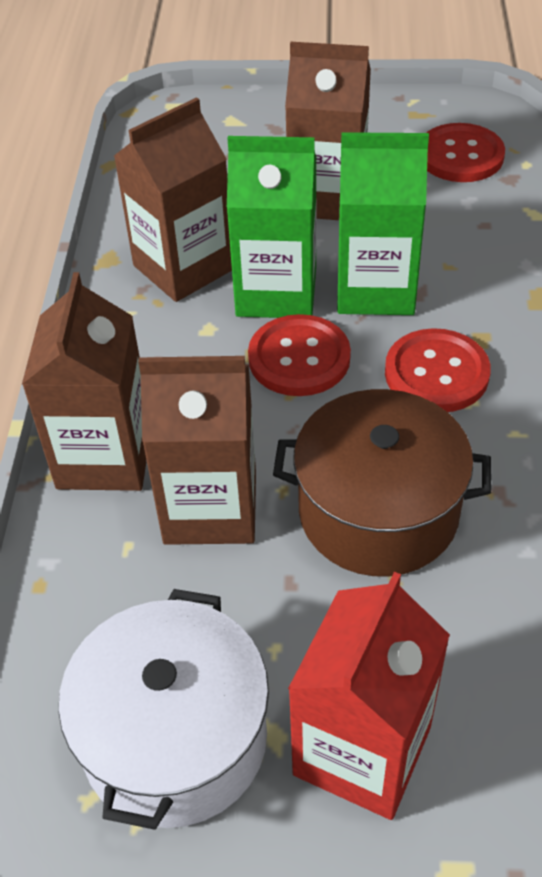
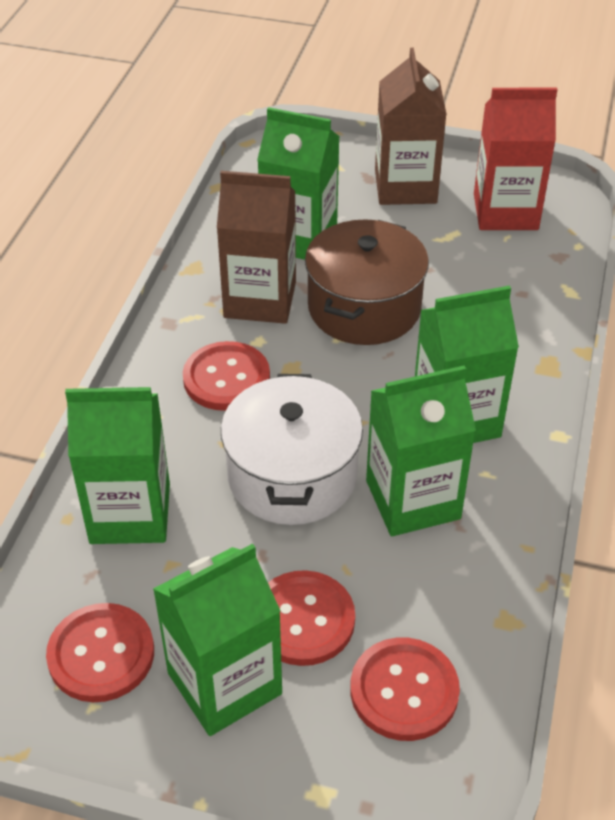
brown carton: 4 -> 2
green carton: 2 -> 5
red button: 3 -> 4

